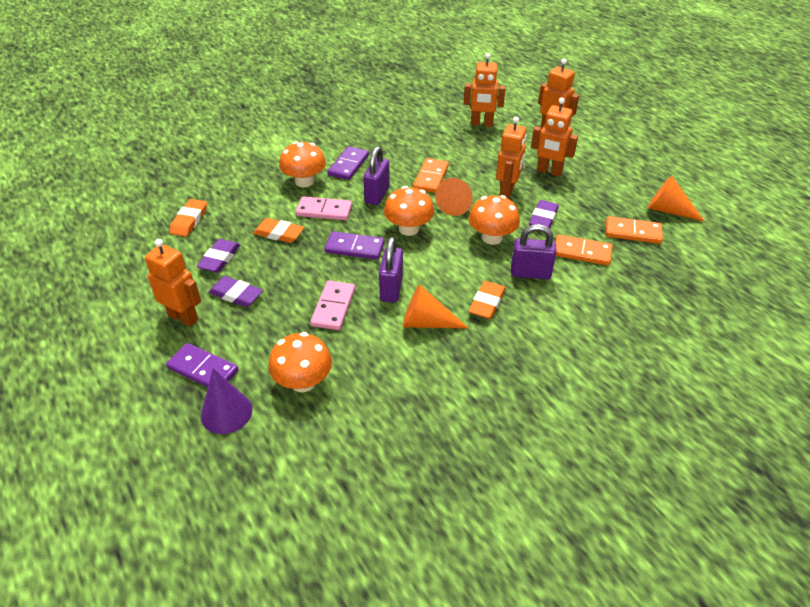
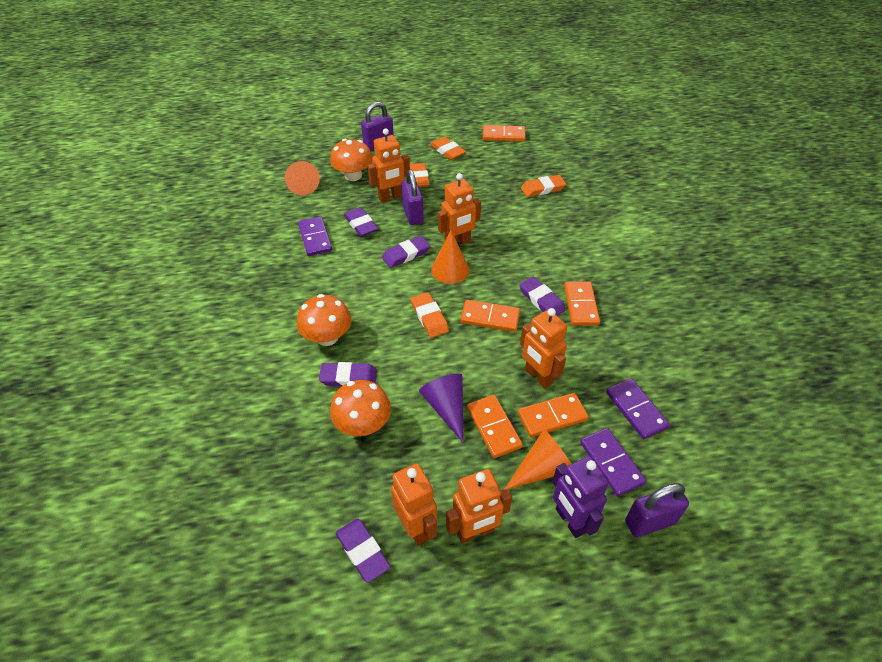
orange domino: 3 -> 5
orange eraser: 3 -> 4
orange mushroom: 4 -> 3
pink domino: 2 -> 0
purple eraser: 3 -> 5
purple robot: 0 -> 1

